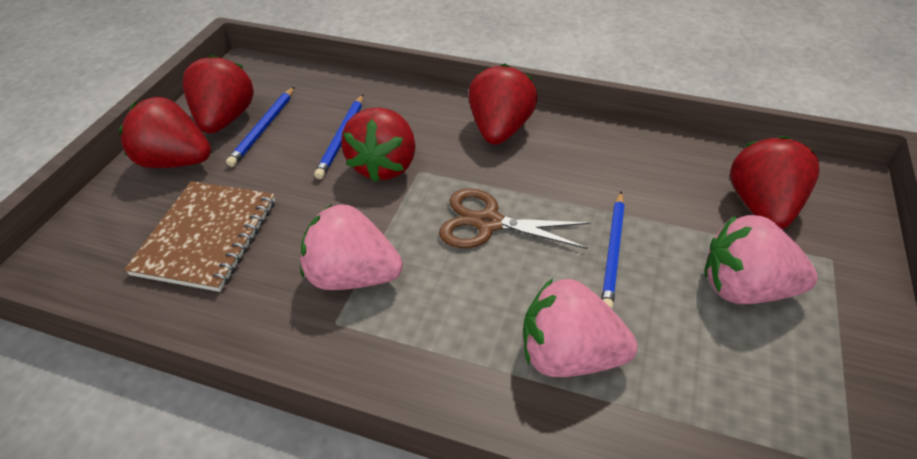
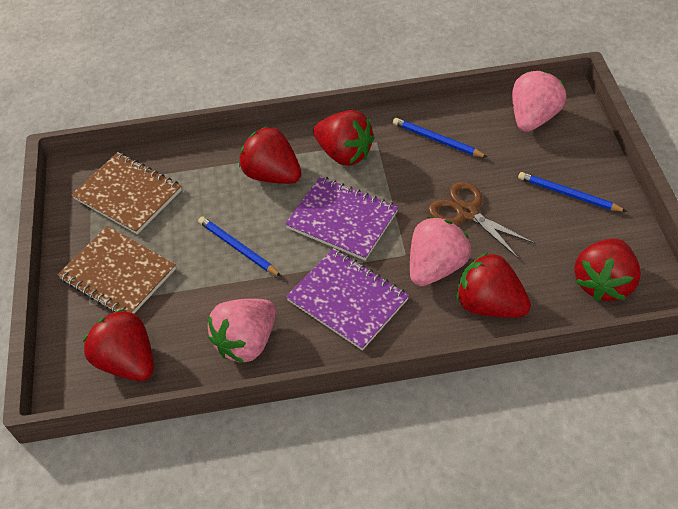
brown notebook: 1 -> 2
purple notebook: 0 -> 2

